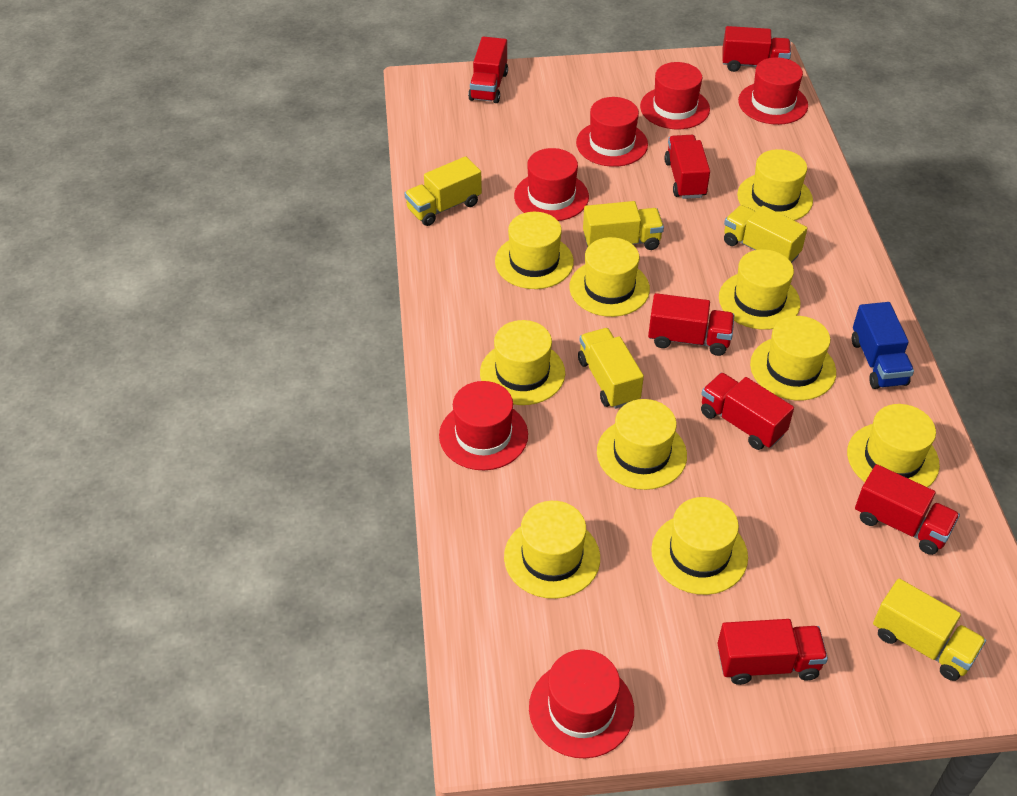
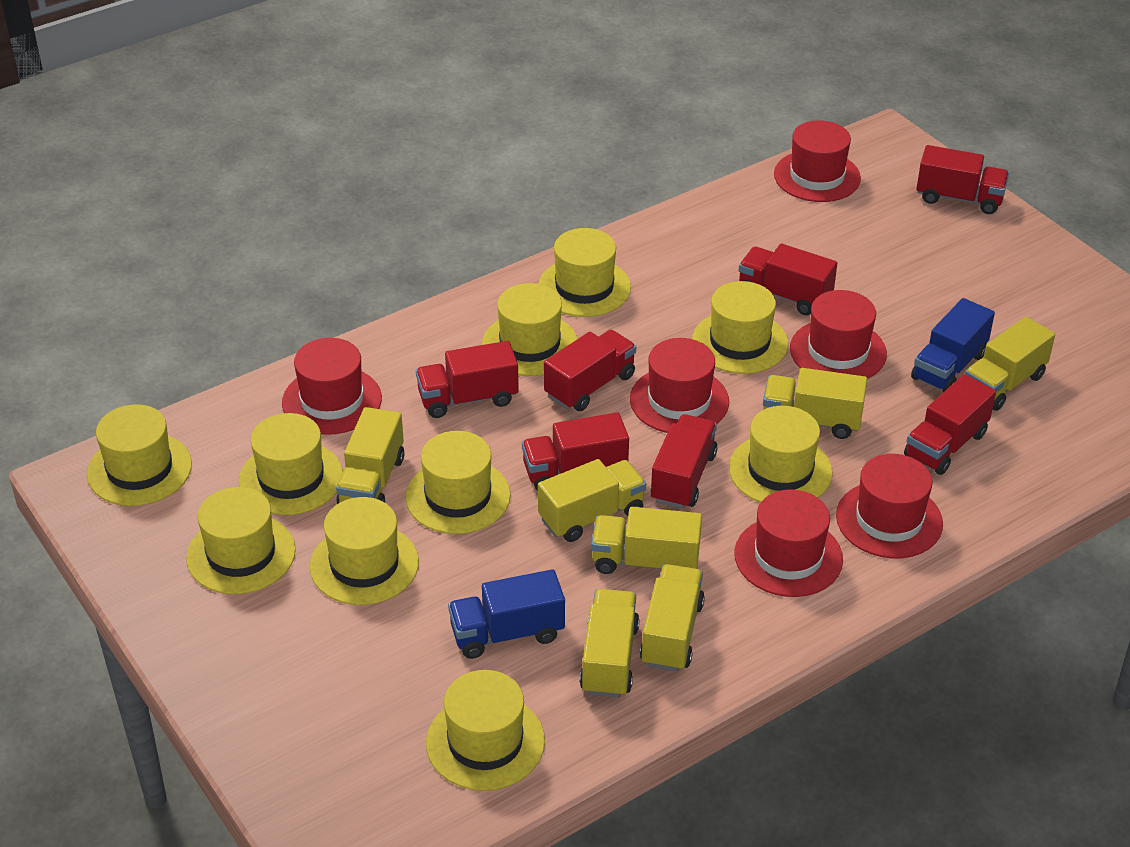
blue truck: 1 -> 2
yellow truck: 5 -> 7

